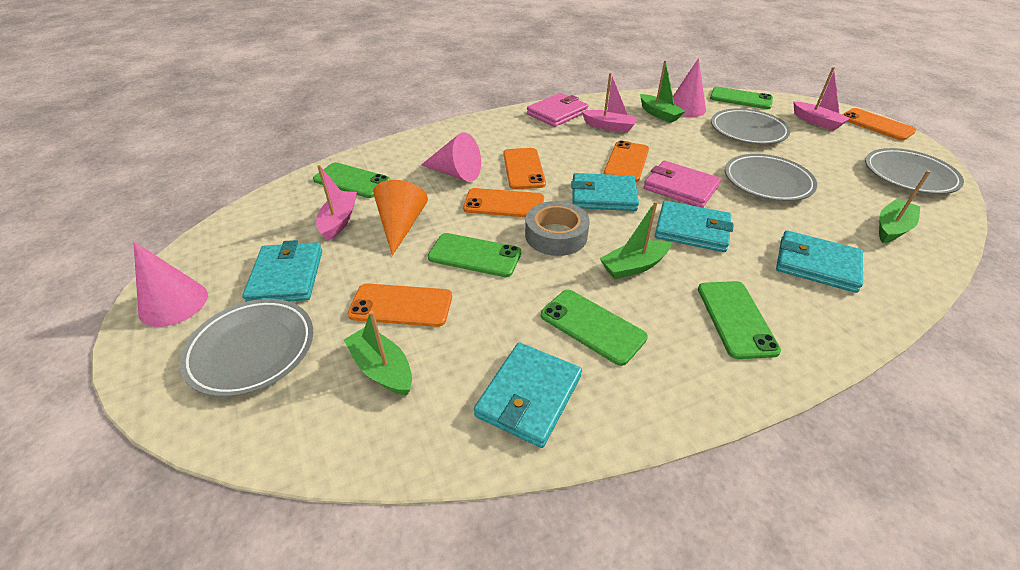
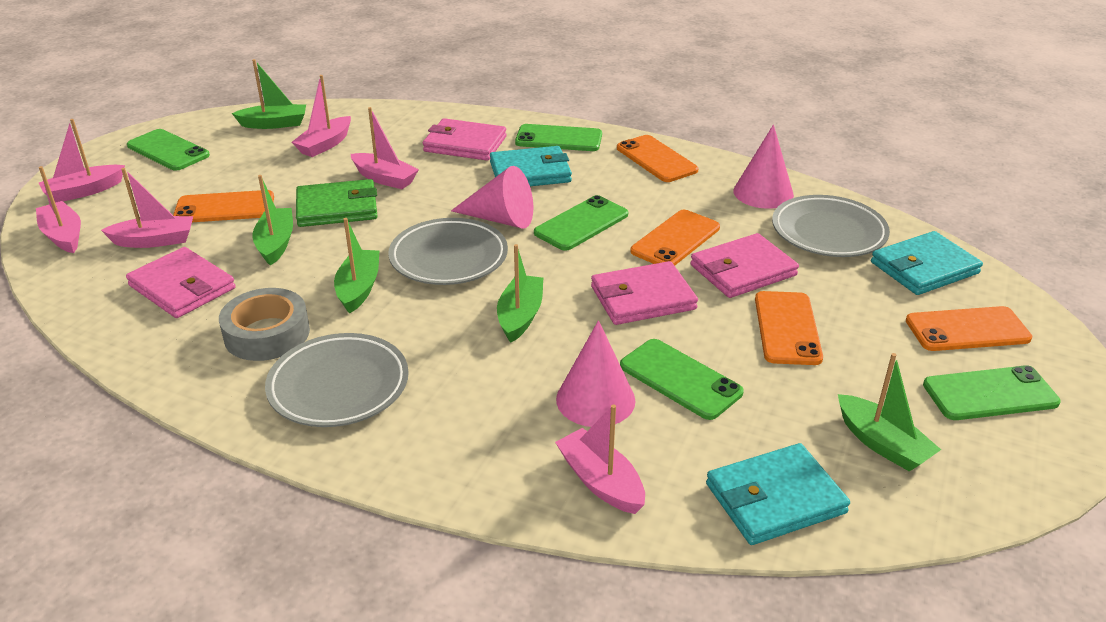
green boat: 4 -> 5
green wallet: 0 -> 1
grey plate: 4 -> 3
orange cone: 1 -> 0
pink boat: 3 -> 6
pink wallet: 2 -> 4
turquoise wallet: 5 -> 3

